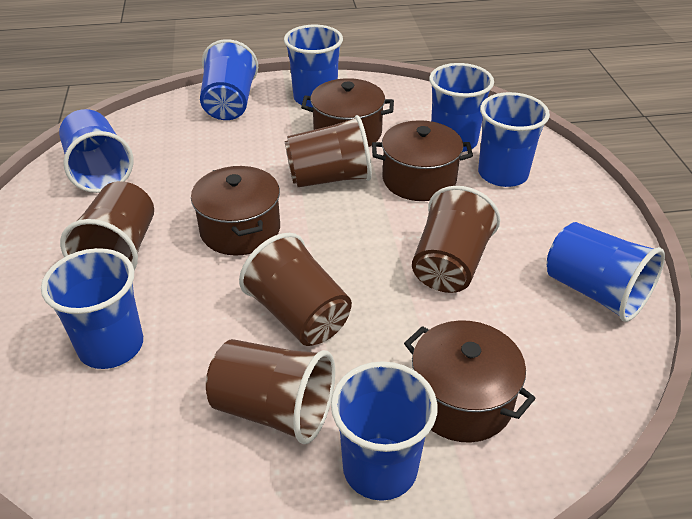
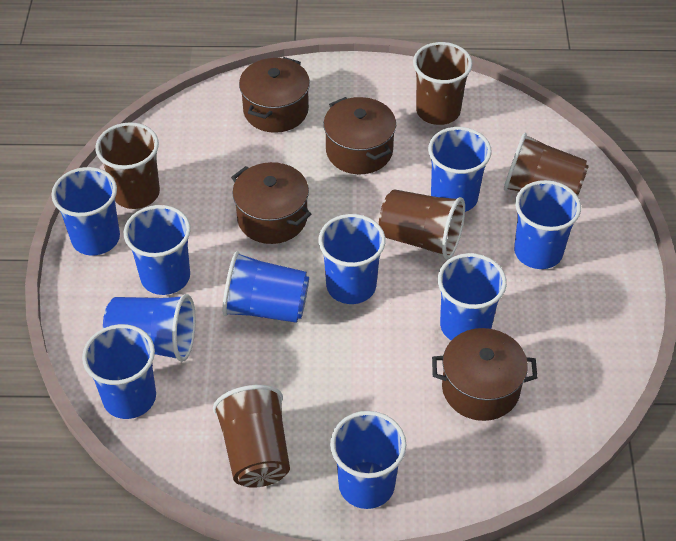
blue cup: 8 -> 10

